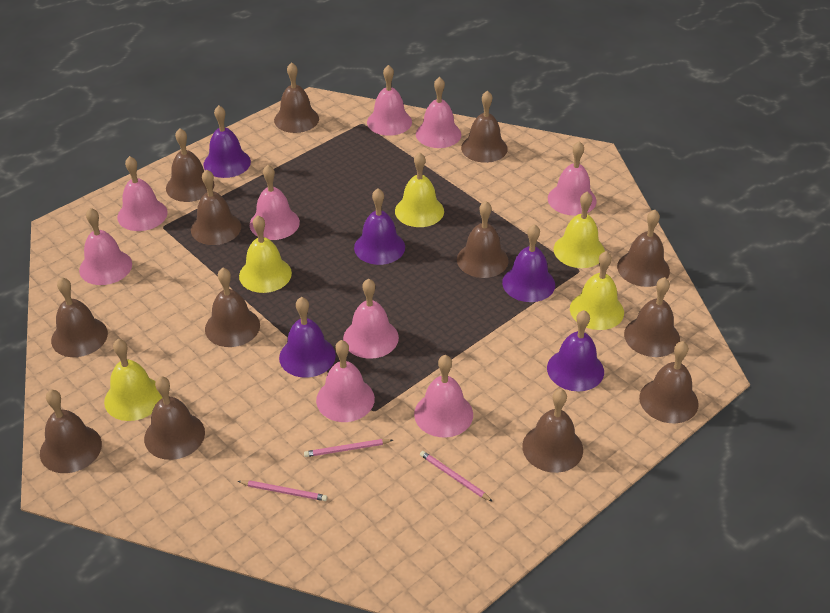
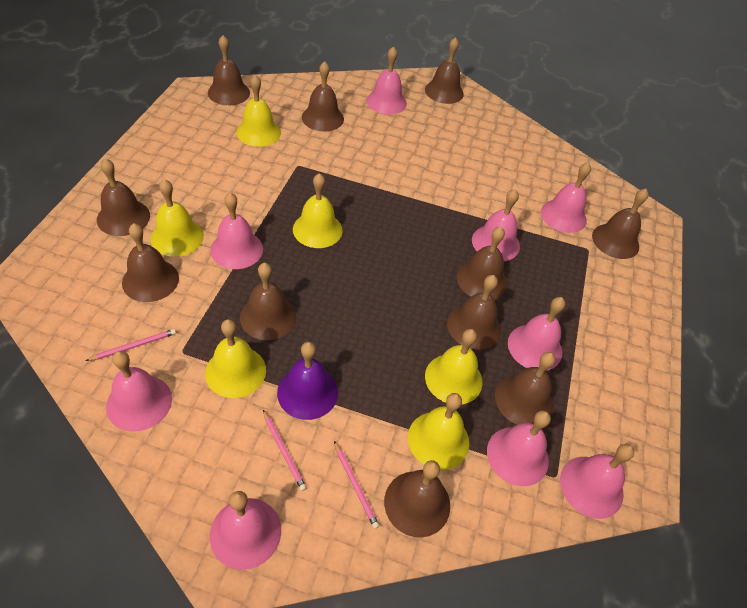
brown bell: 13 -> 11
purple bell: 5 -> 1
yellow bell: 5 -> 6

